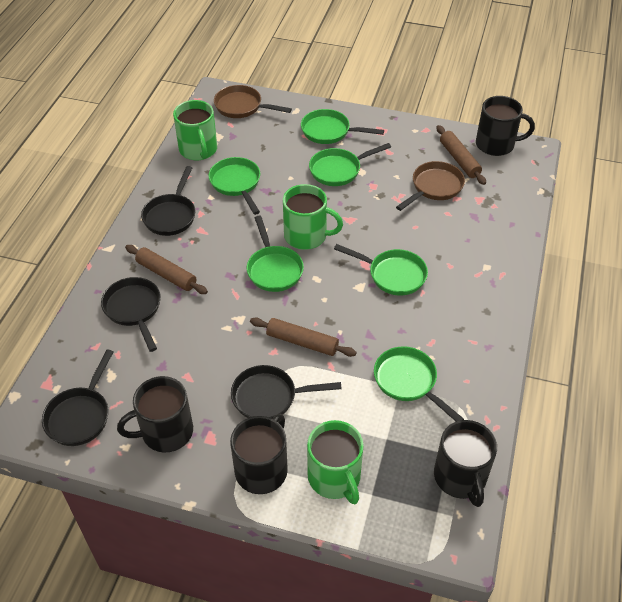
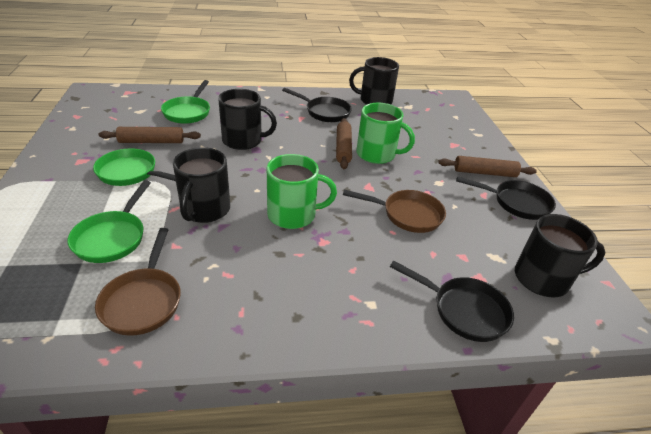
black pan: 4 -> 3
green mug: 3 -> 2
green pan: 6 -> 3

